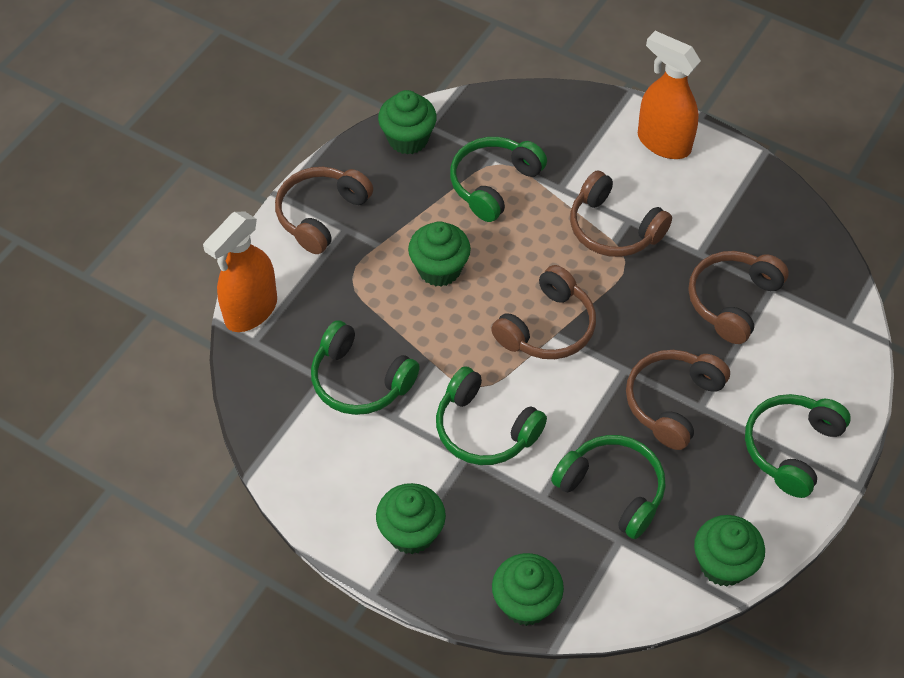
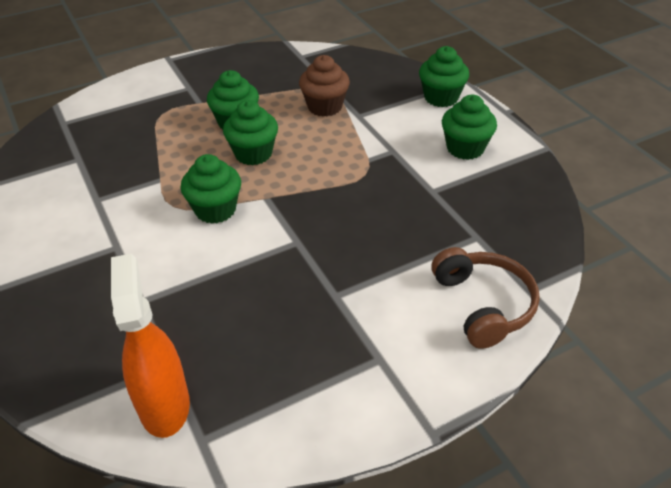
brown cupcake: 0 -> 1
brown headphones: 5 -> 1
green headphones: 5 -> 0
orange spray bottle: 2 -> 1

